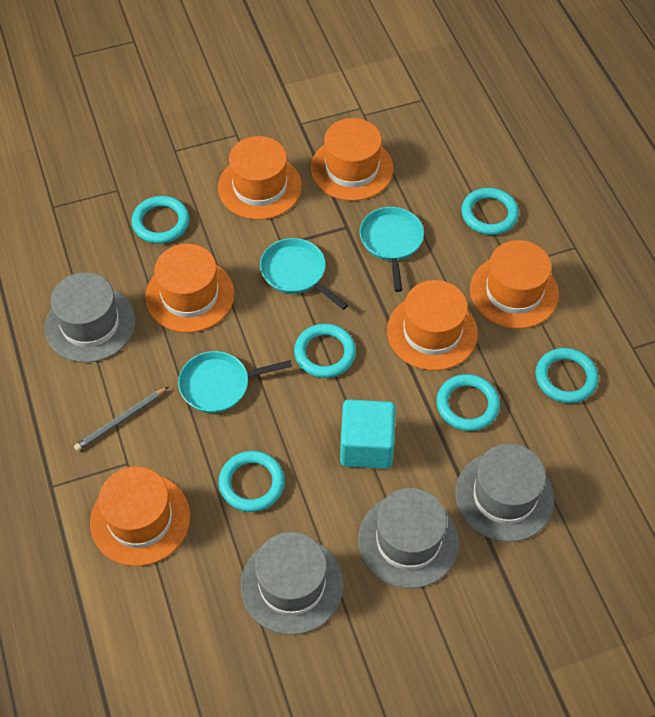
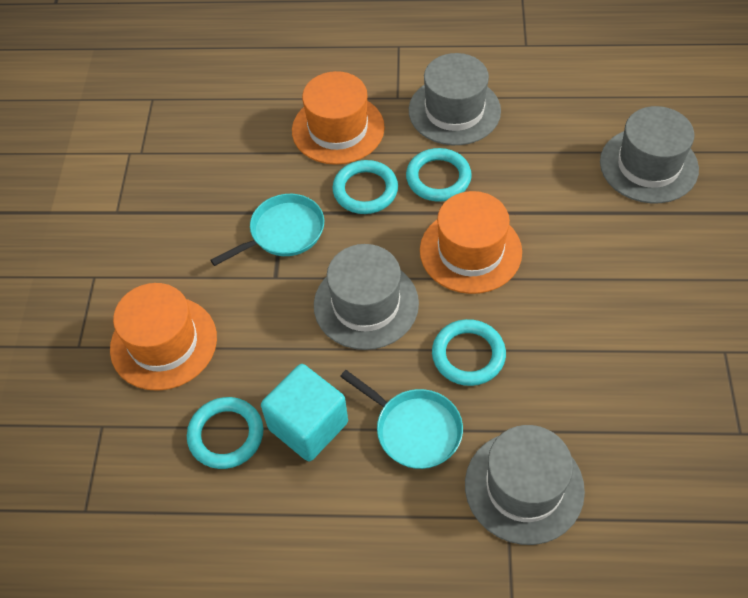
grey pencil: 1 -> 0
orange hat: 6 -> 3
turquoise pan: 3 -> 2
turquoise ring: 6 -> 4

